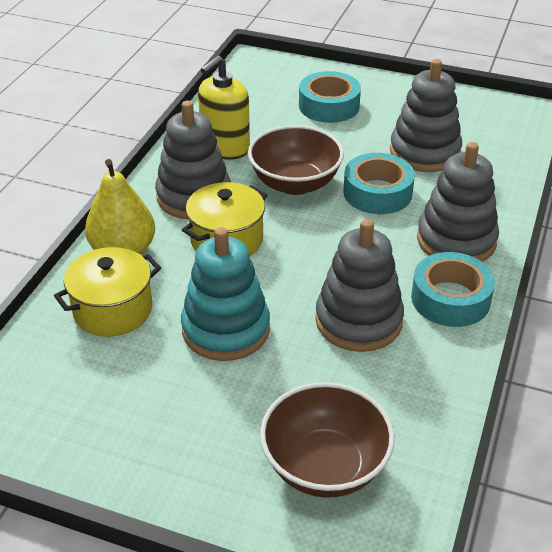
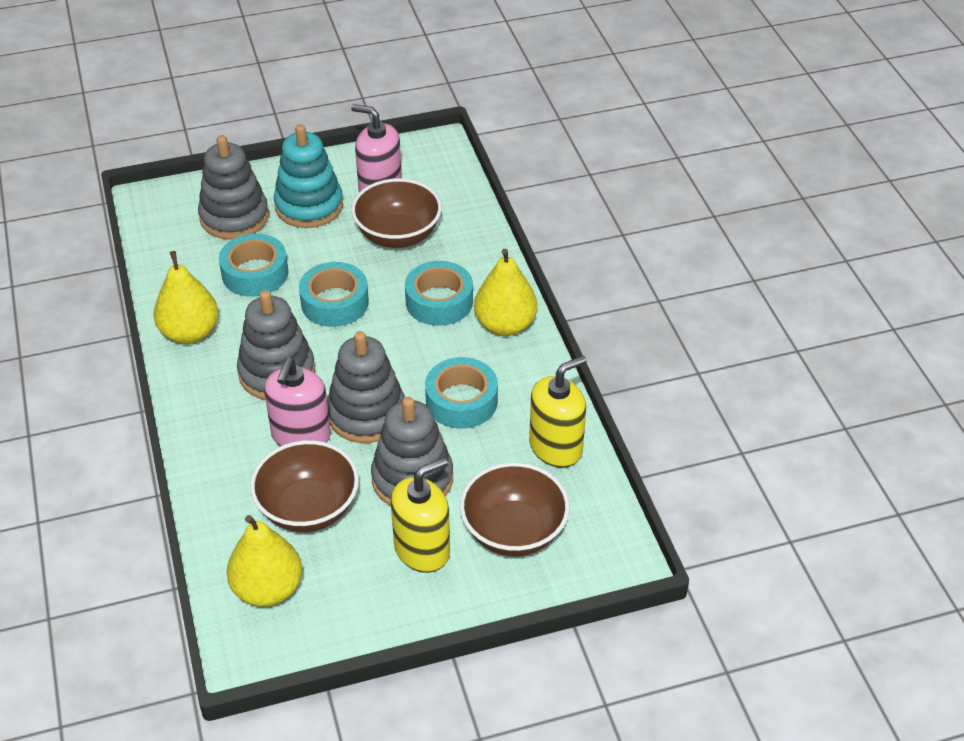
brown bowl: 2 -> 3
pink soap dispenser: 0 -> 2
turquoise tape: 3 -> 4
yellow pear: 1 -> 3
yellow pot: 2 -> 0
yellow soap dispenser: 1 -> 2

